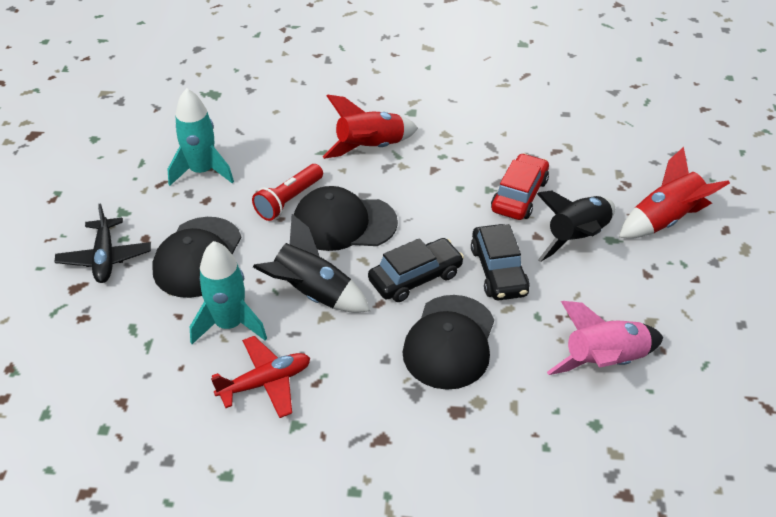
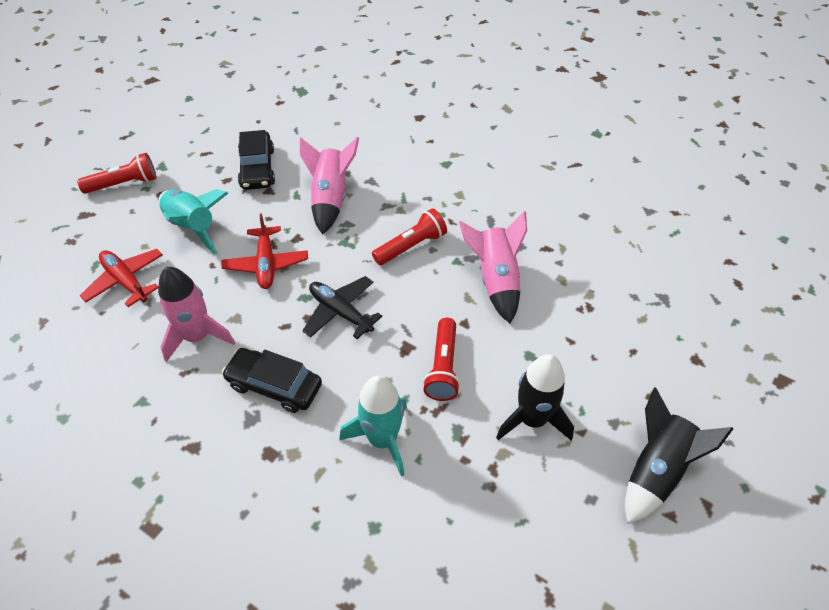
black cap: 3 -> 0
pink rocket: 1 -> 3
red car: 1 -> 0
red flashlight: 1 -> 3
red plane: 1 -> 2
red rocket: 2 -> 0

